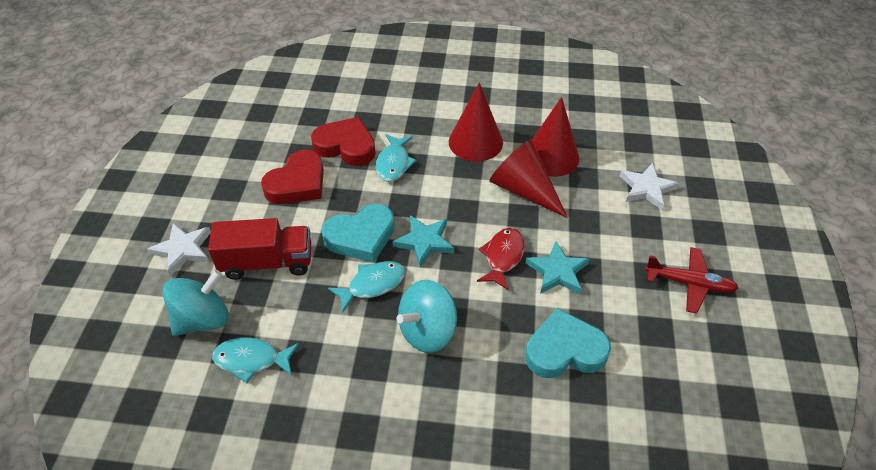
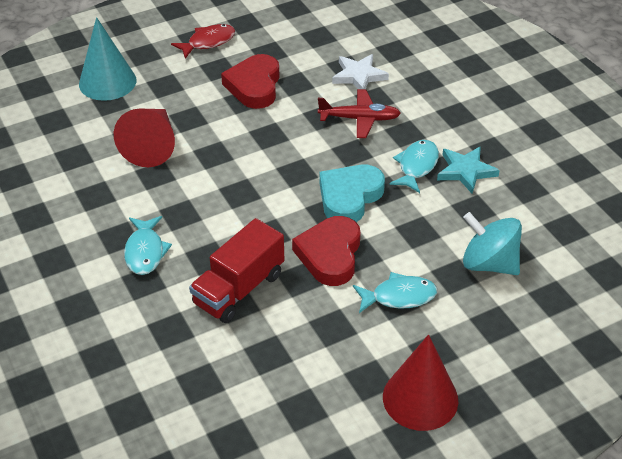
red cone: 3 -> 2
turquoise cone: 0 -> 1
turquoise heart: 2 -> 1
turquoise spinning top: 2 -> 1
turquoise star: 2 -> 1
white star: 2 -> 1

